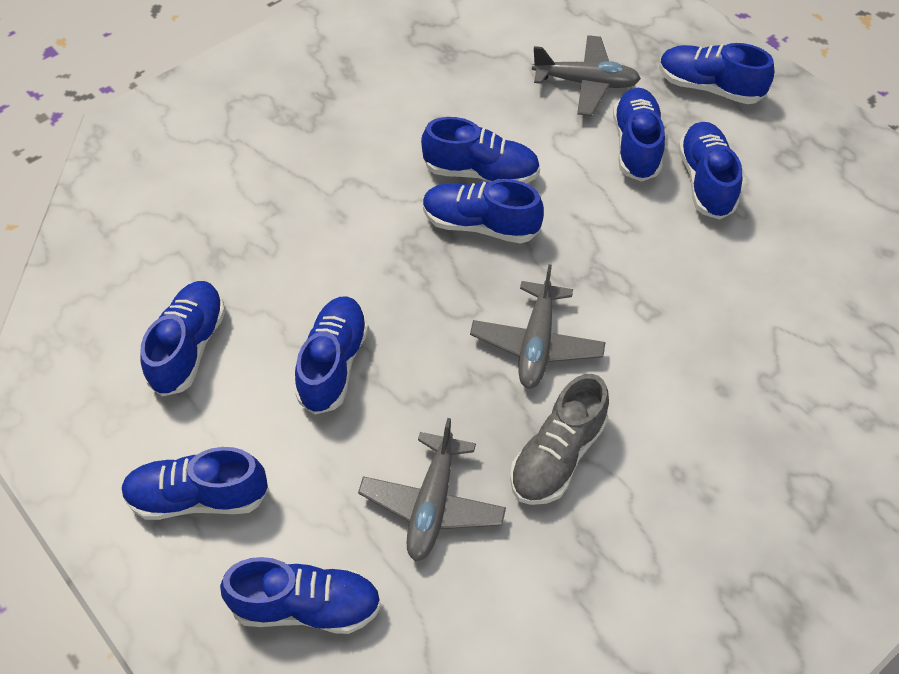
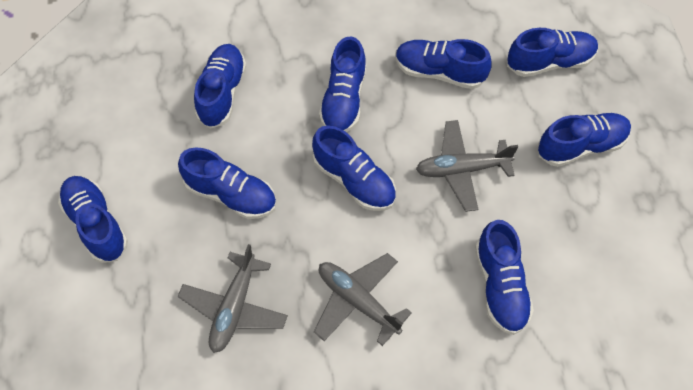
grey shoe: 1 -> 0

